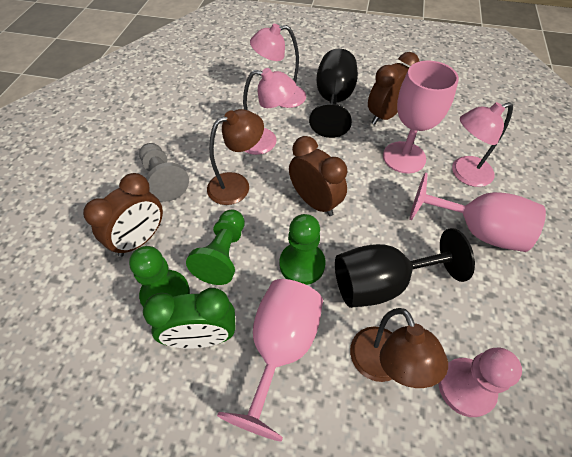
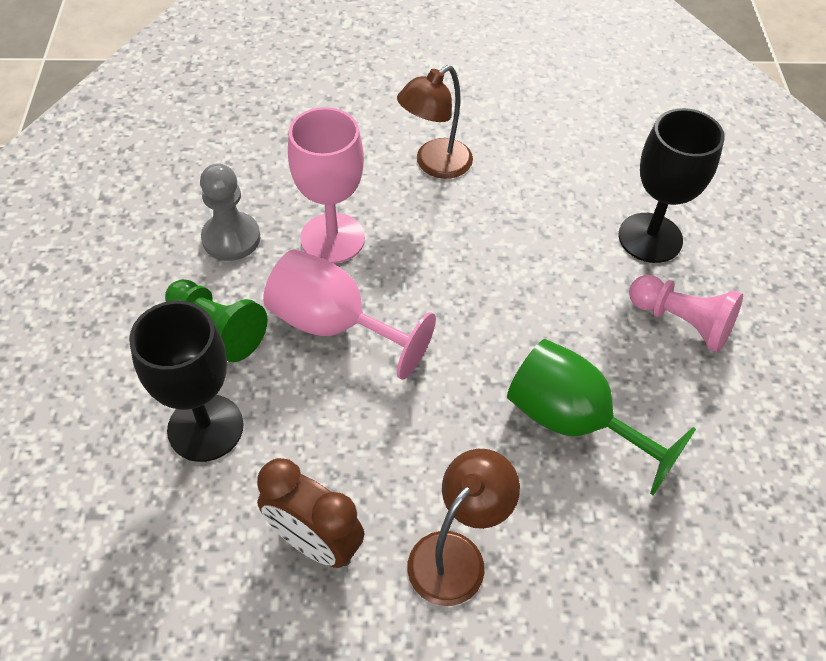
brown clock: 3 -> 1
green clock: 1 -> 0
green goblet: 0 -> 1
green pawn: 3 -> 1
pink goblet: 3 -> 2
pink lamp: 3 -> 0

